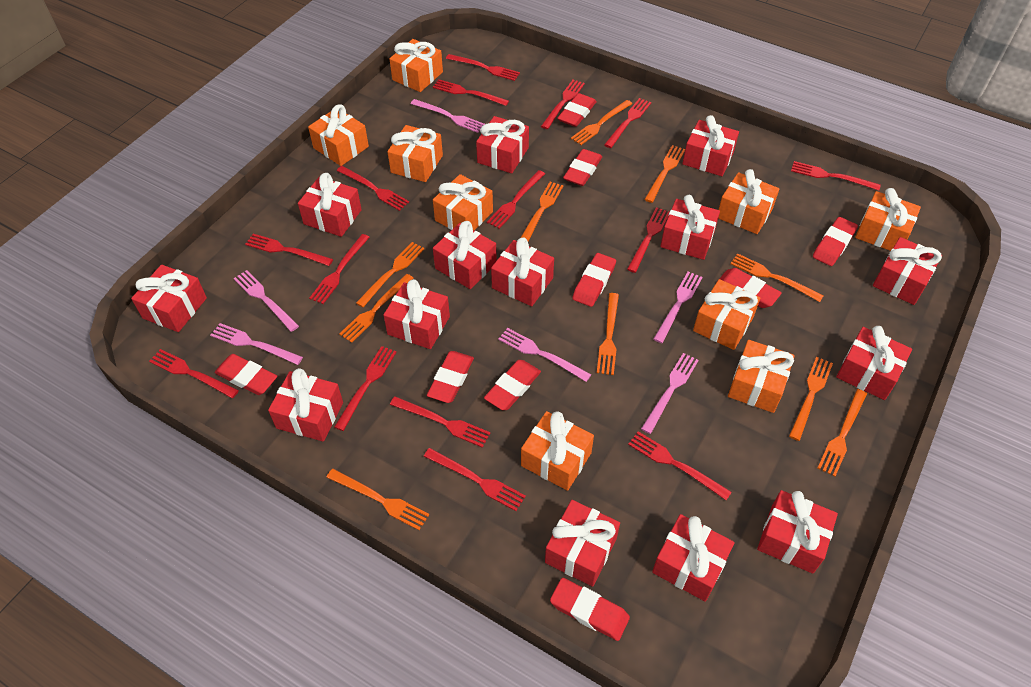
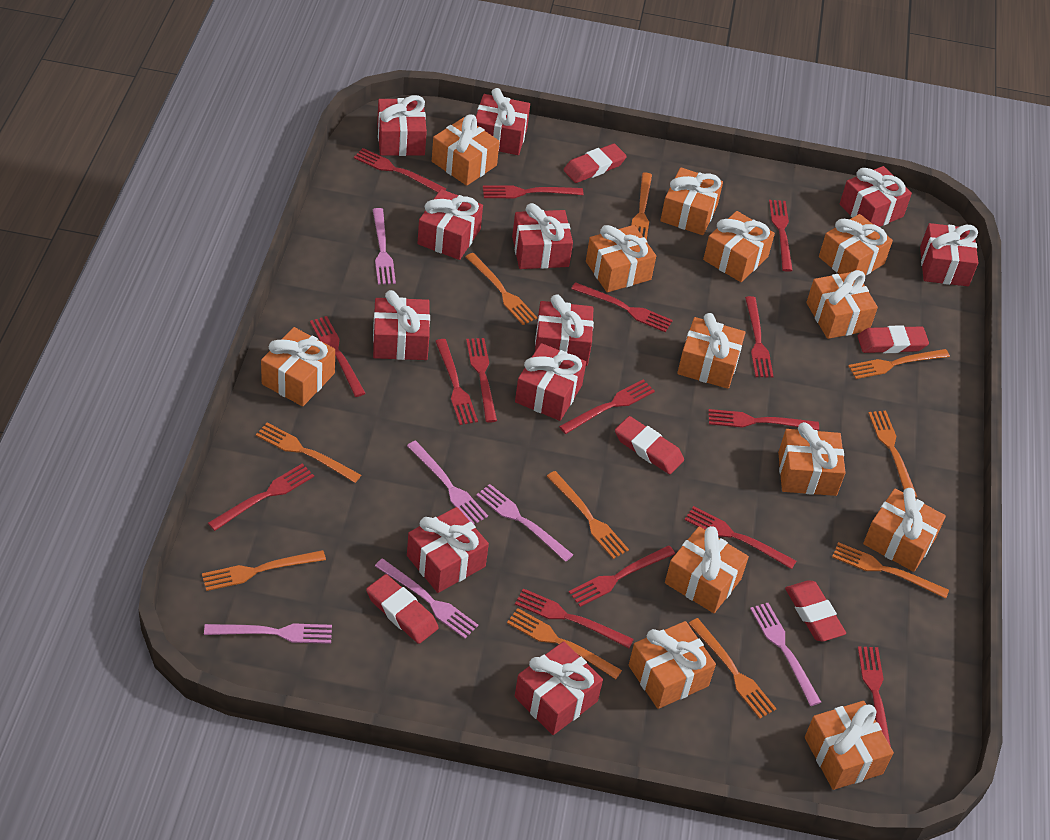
orange gift: 9 -> 13
red eraser: 9 -> 5
red gift: 14 -> 11

